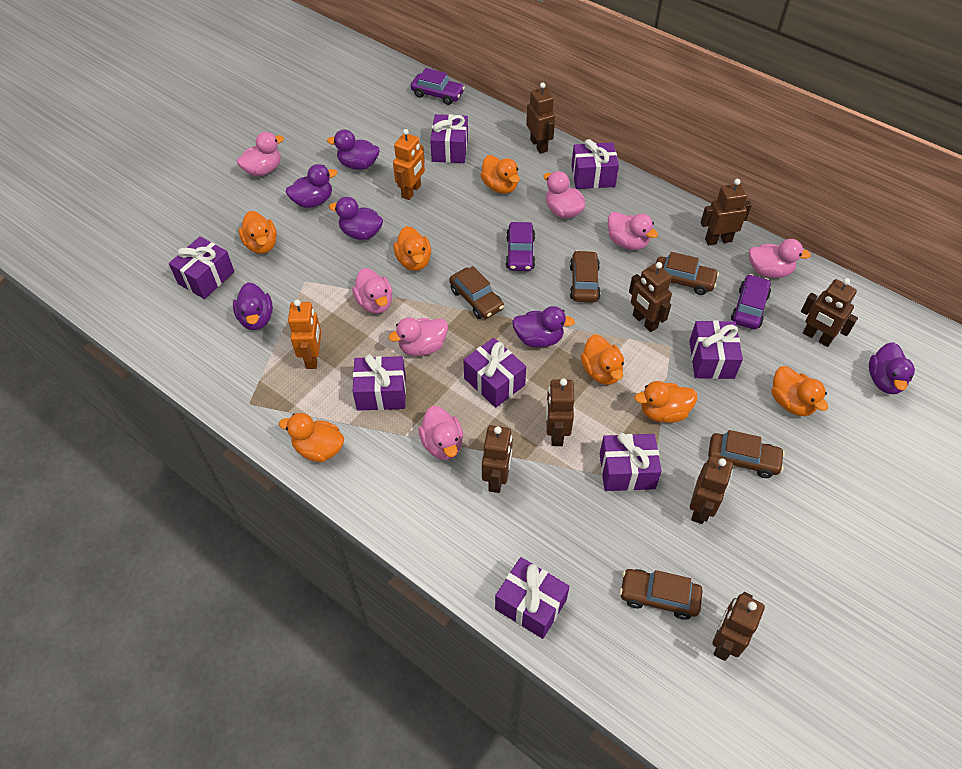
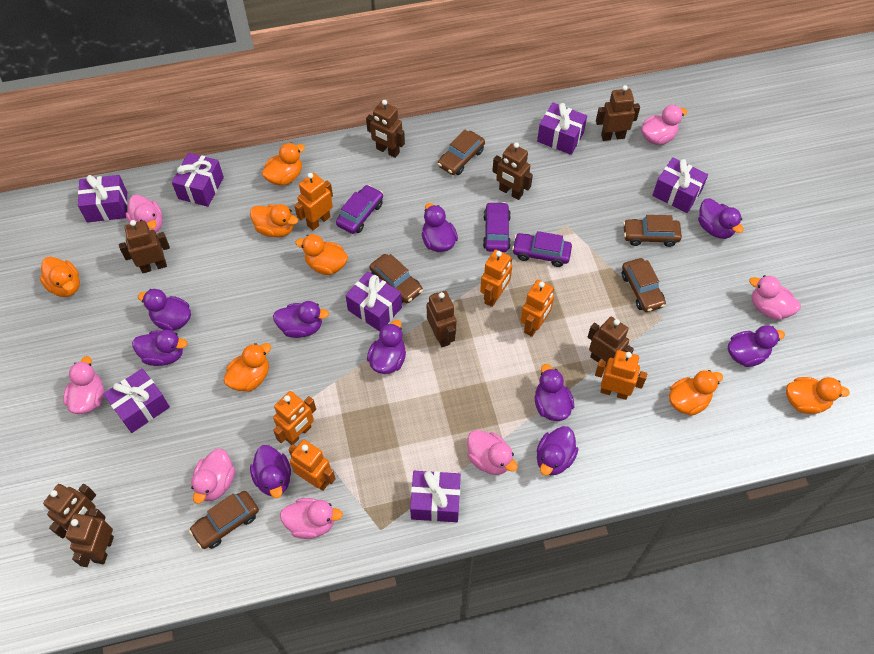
orange robot: 2 -> 6
purple duck: 6 -> 10
purple gift: 8 -> 7

